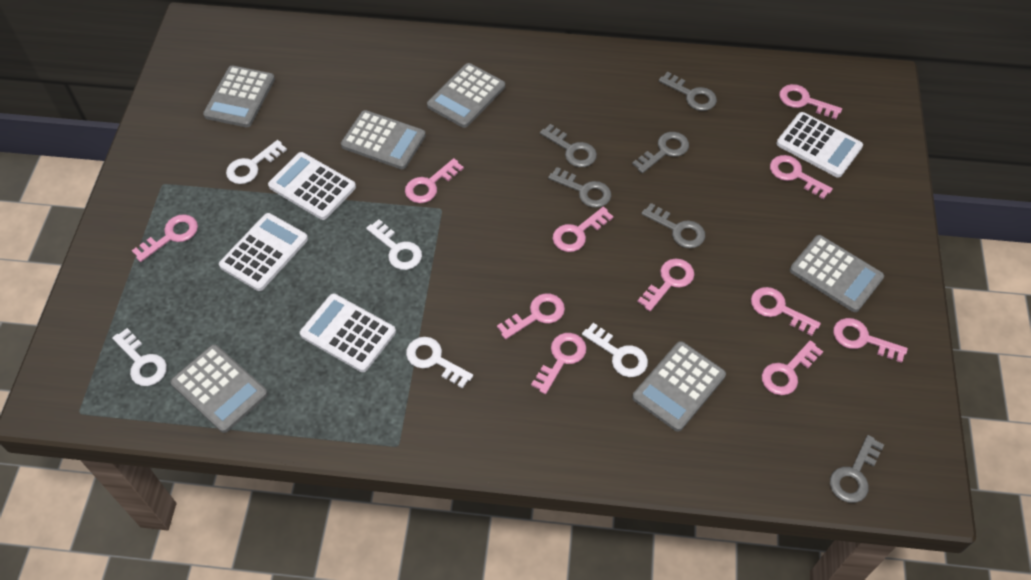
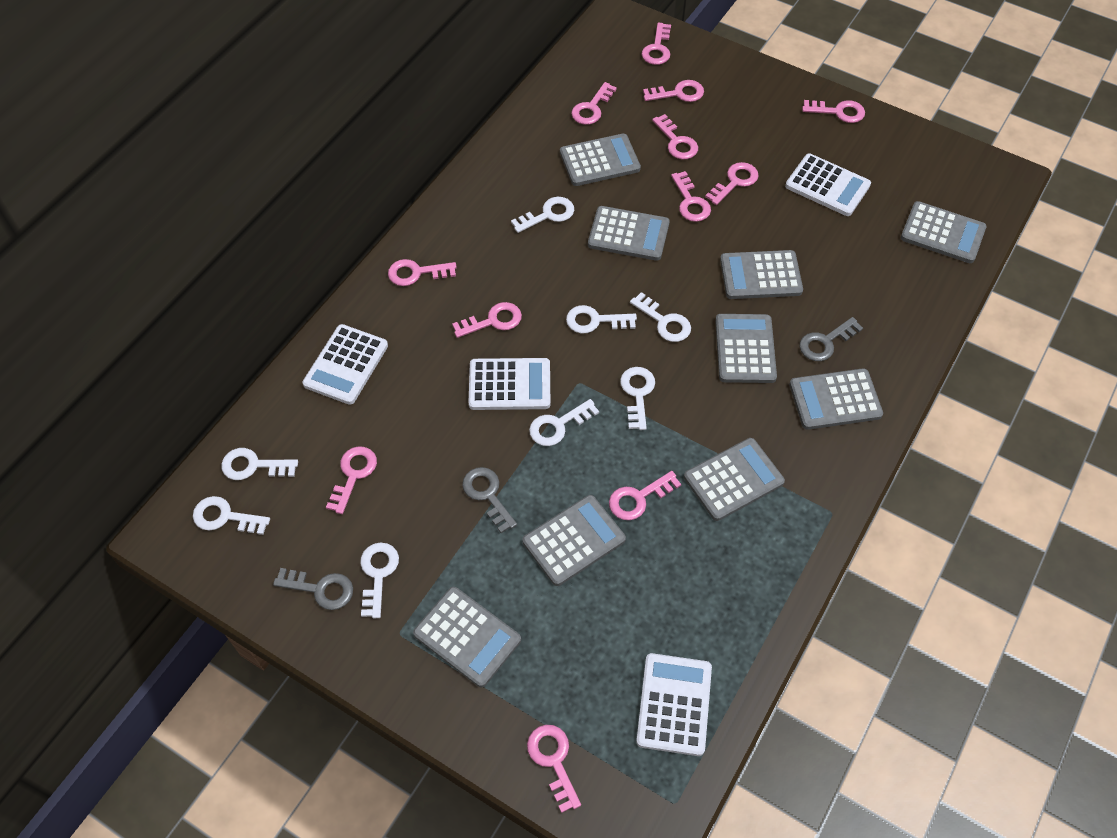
grey calculator: 6 -> 9
grey key: 6 -> 3
pink key: 11 -> 12
white key: 5 -> 8

